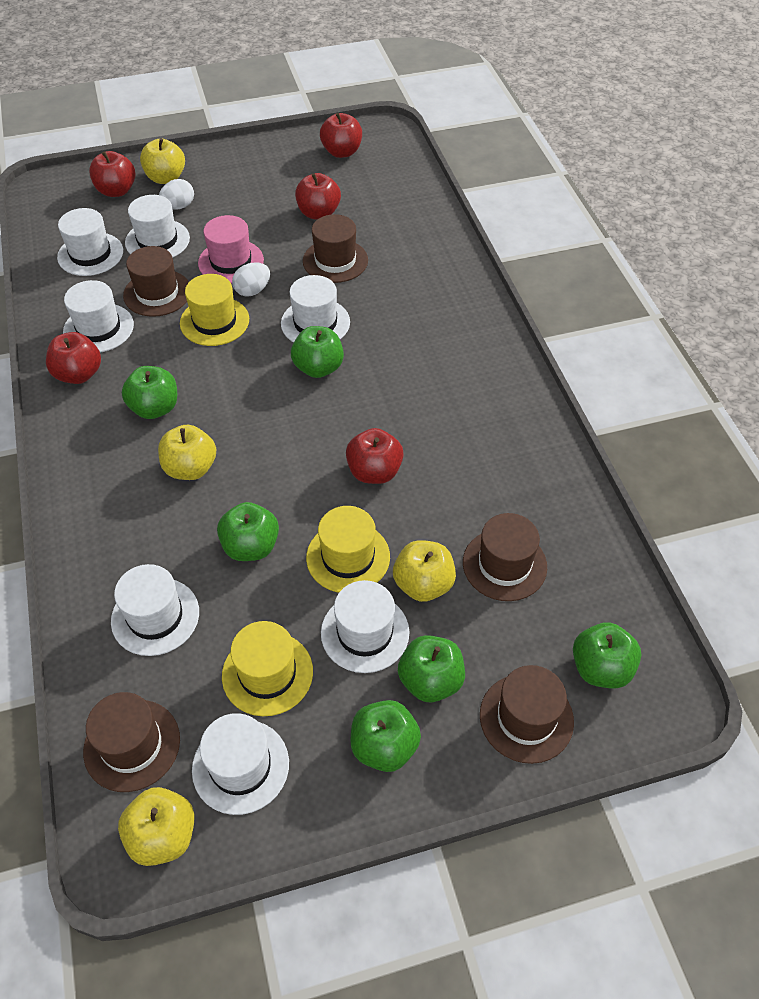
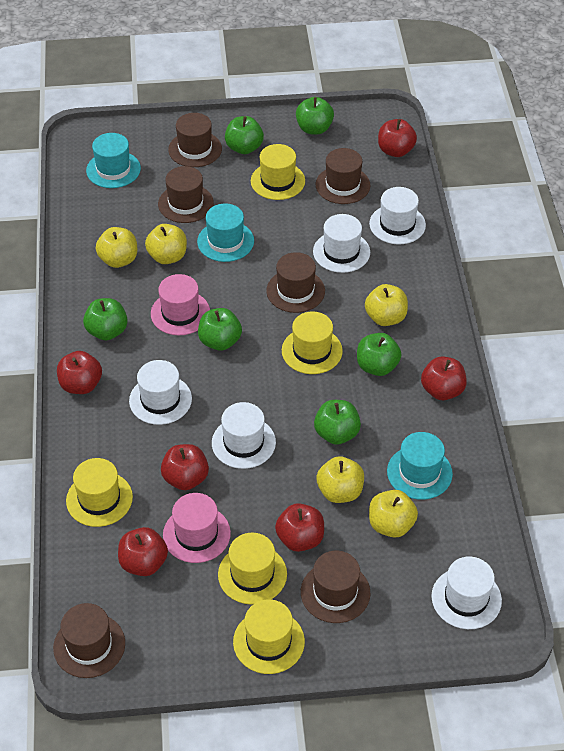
brown hat: 5 -> 6
pink hat: 1 -> 2
red apple: 5 -> 6
turquoise hat: 0 -> 3
white egg: 2 -> 0
white hat: 7 -> 5
yellow apple: 4 -> 5
yellow hat: 3 -> 5

